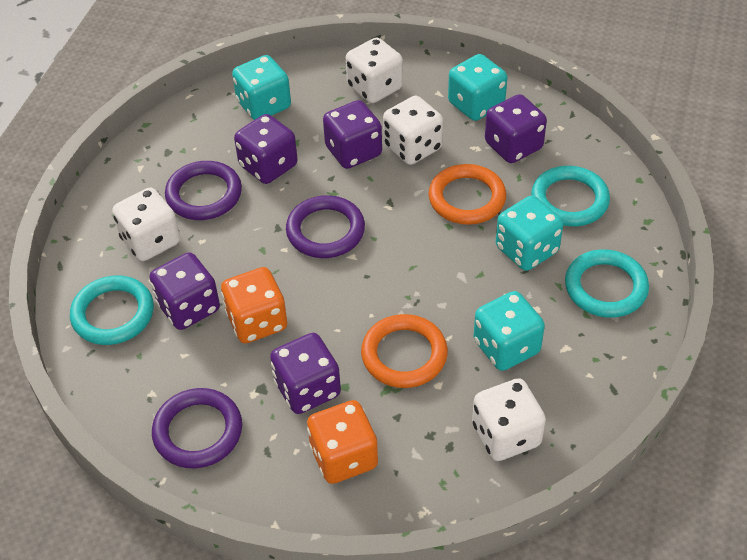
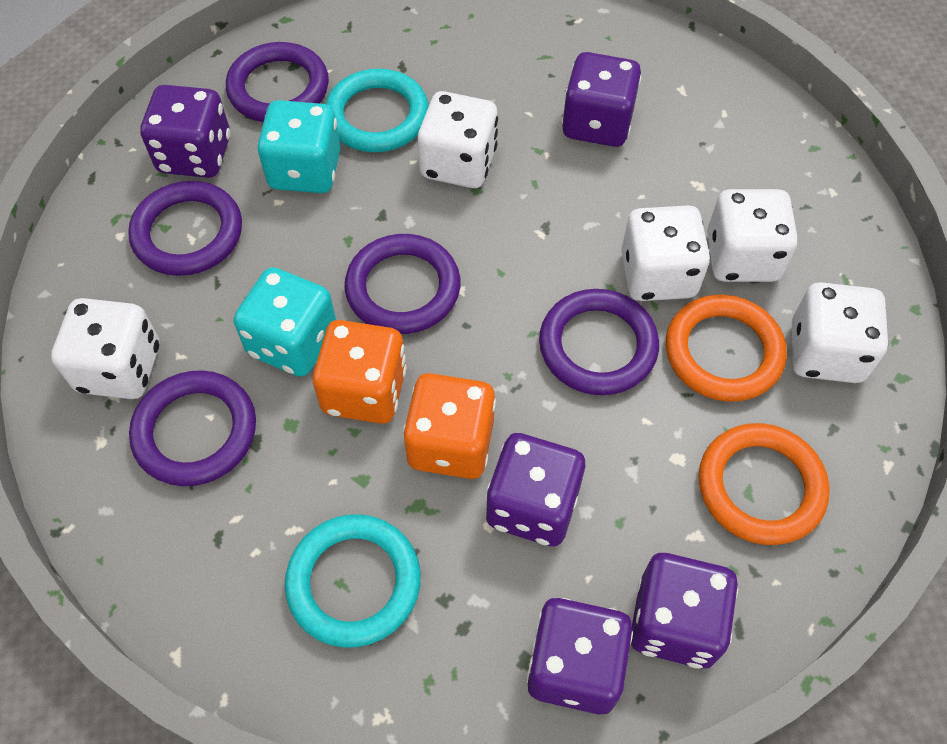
purple ring: 3 -> 5
turquoise dice: 4 -> 2
turquoise ring: 3 -> 2
white dice: 4 -> 5

